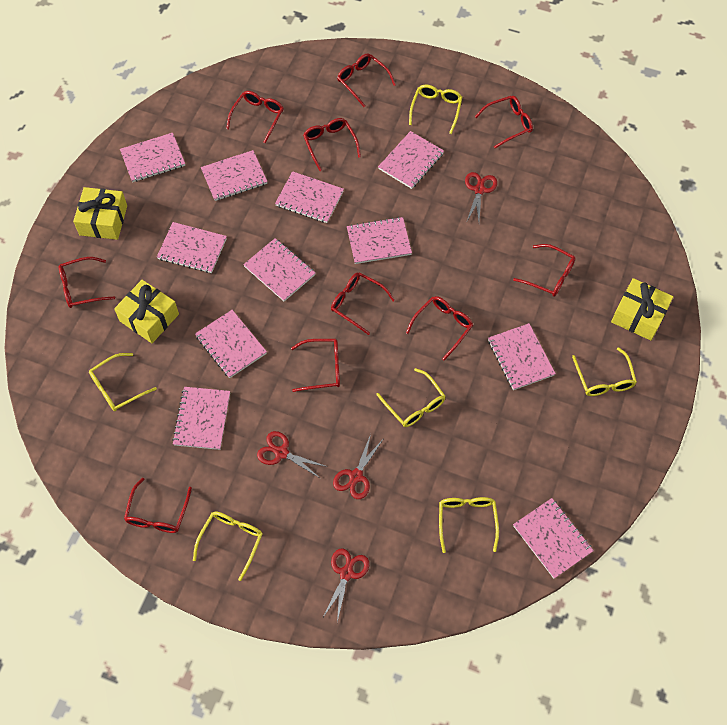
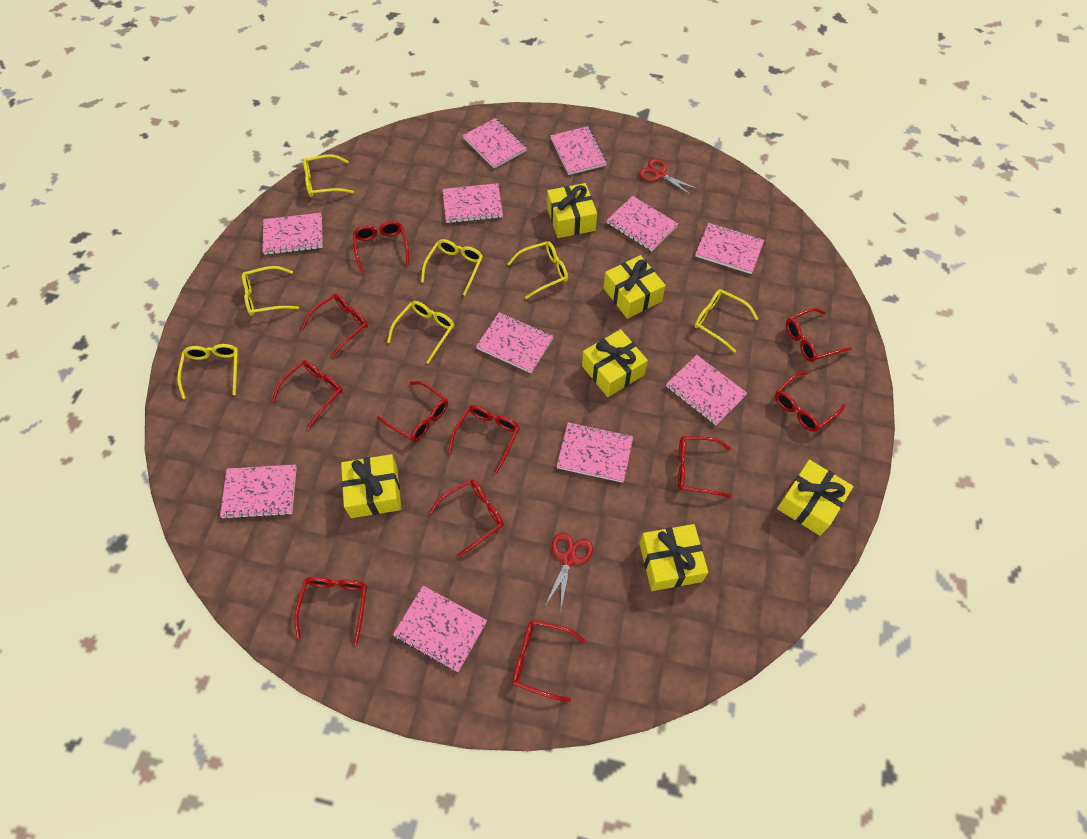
red glasses: 10 -> 11
red scissors: 4 -> 2
yellow gift: 3 -> 6
yellow glasses: 6 -> 7

